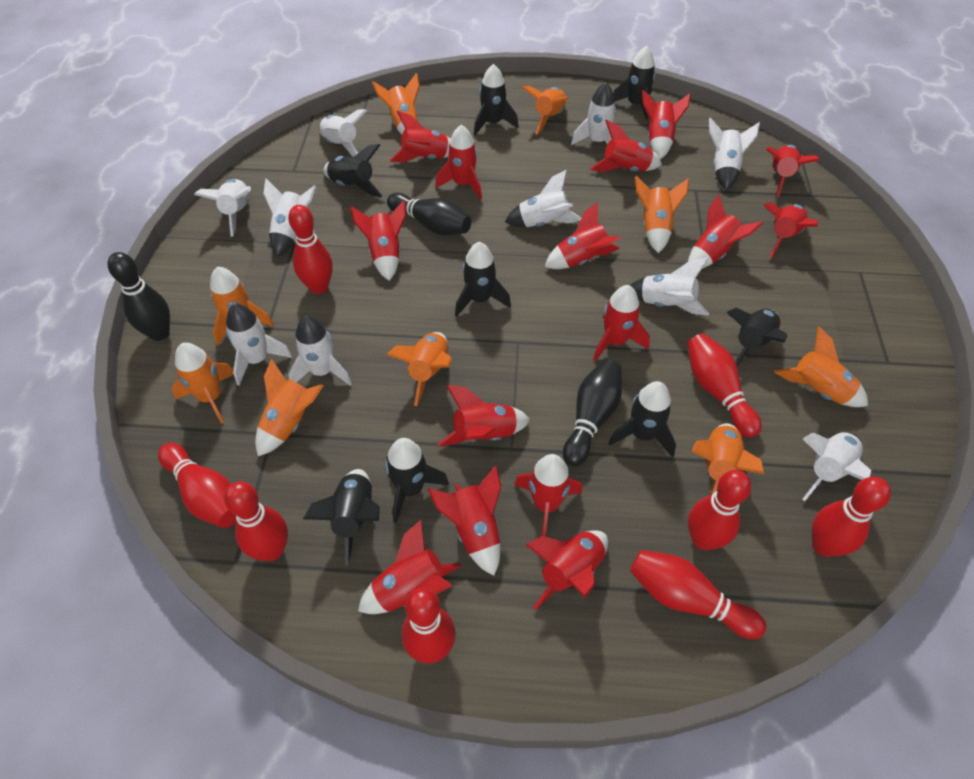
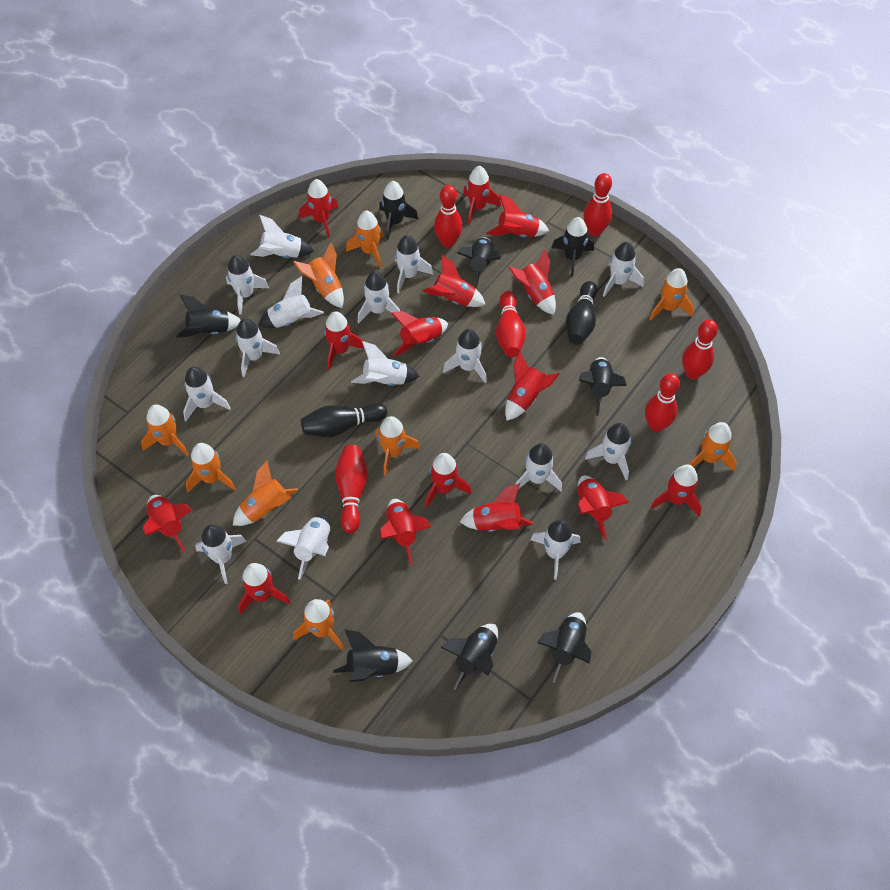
black bowling pin: 3 -> 2
red bowling pin: 8 -> 6
white rocket: 10 -> 15

